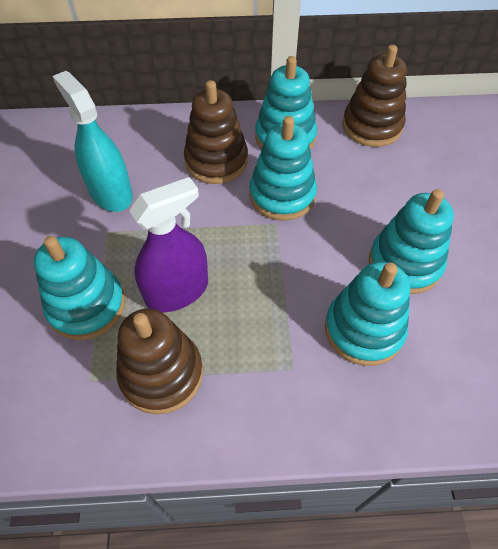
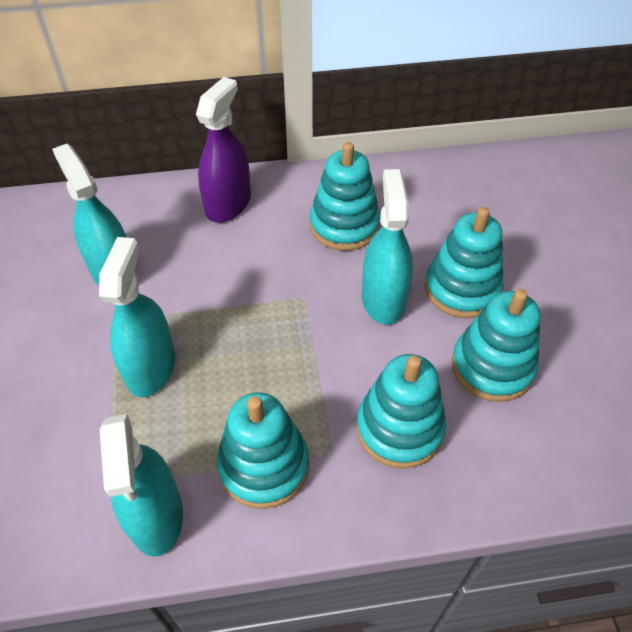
brown stacking toy: 3 -> 0
turquoise spray bottle: 1 -> 4

